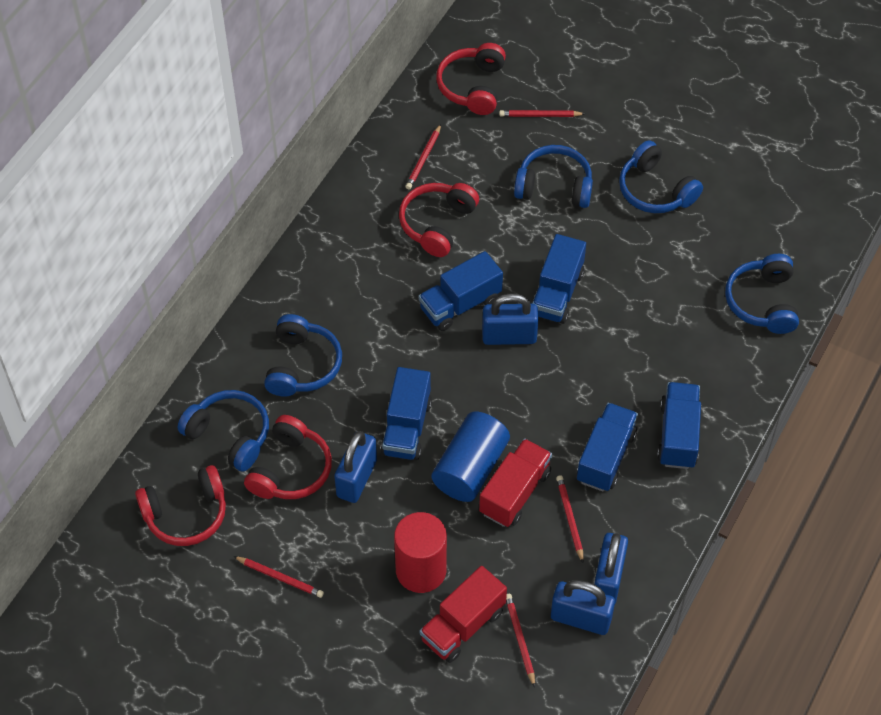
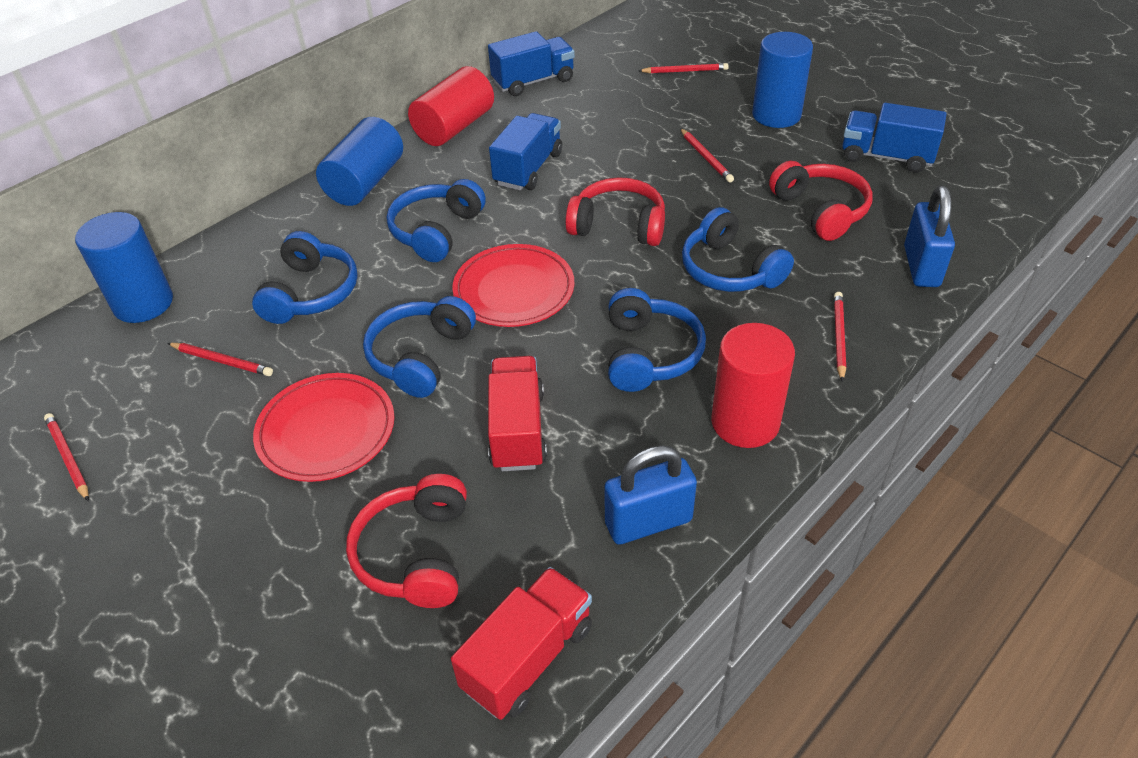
blue cylinder: 1 -> 3
blue padlock: 4 -> 2
blue truck: 5 -> 3
red cylinder: 1 -> 2
red headphones: 4 -> 3
red plate: 0 -> 2

